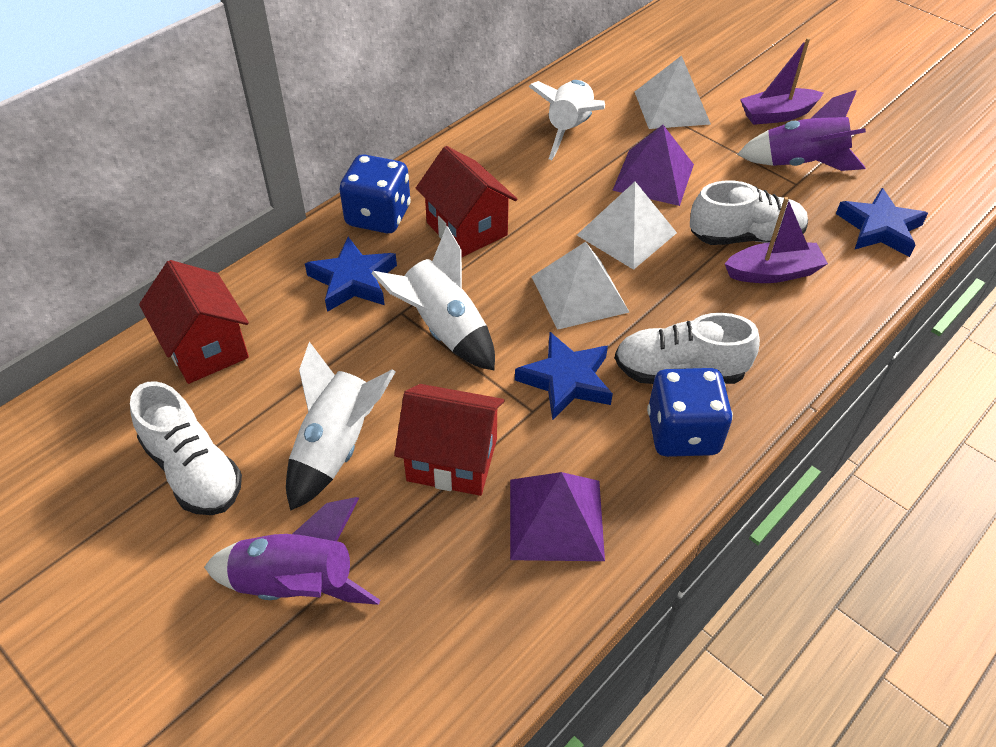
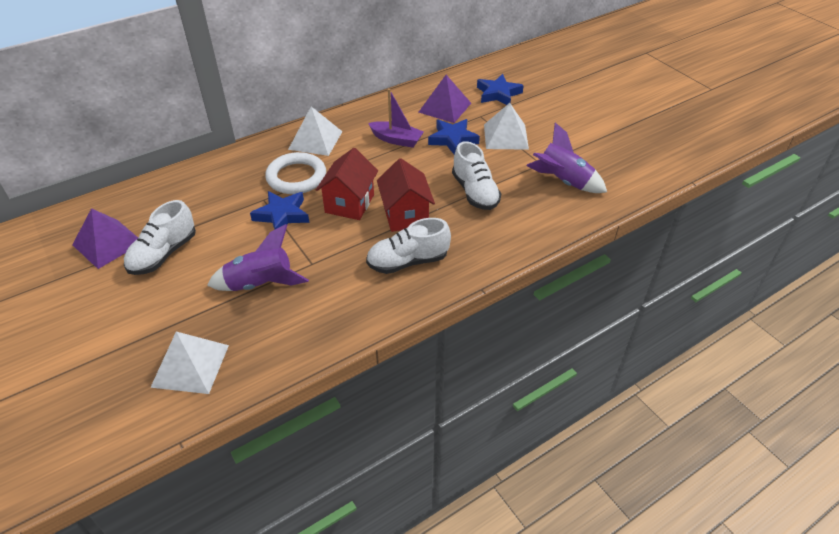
blue dice: 2 -> 0
purple boat: 2 -> 1
red house: 3 -> 2
white ring: 0 -> 1
white rocket: 3 -> 0

